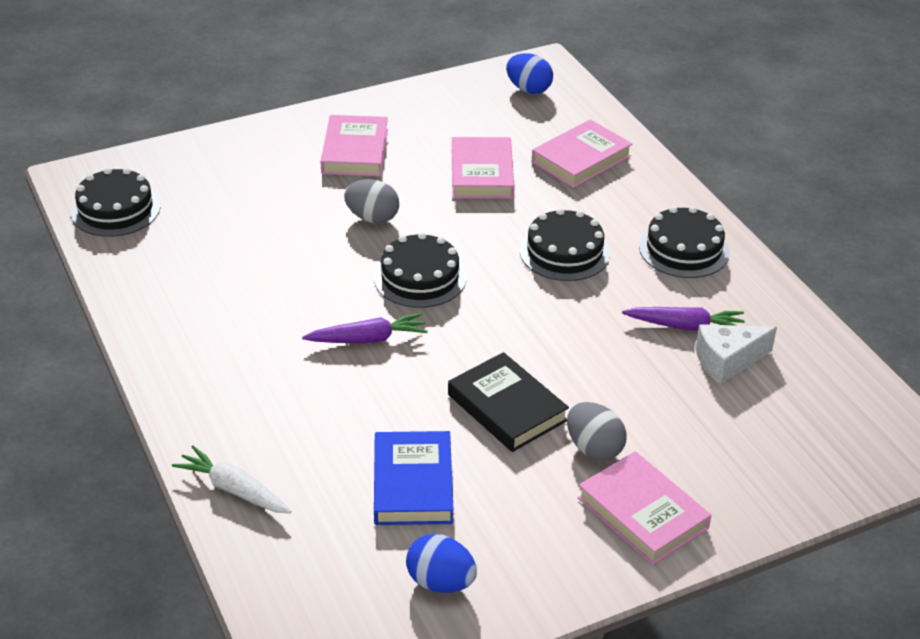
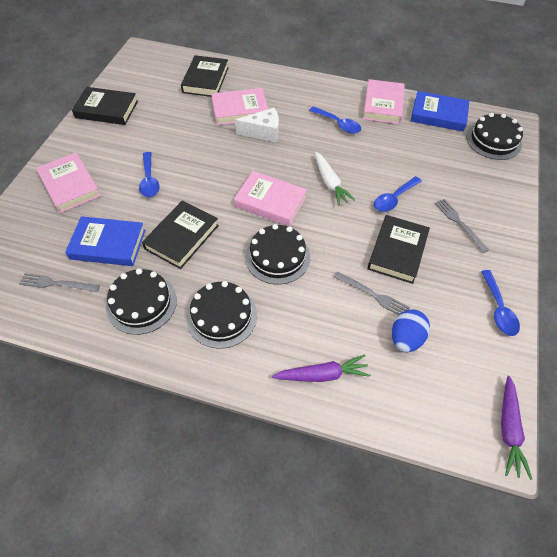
black book: 1 -> 4
blue book: 1 -> 2
blue egg: 2 -> 1
blue spoon: 0 -> 4
grey egg: 2 -> 0
grey fork: 0 -> 3

